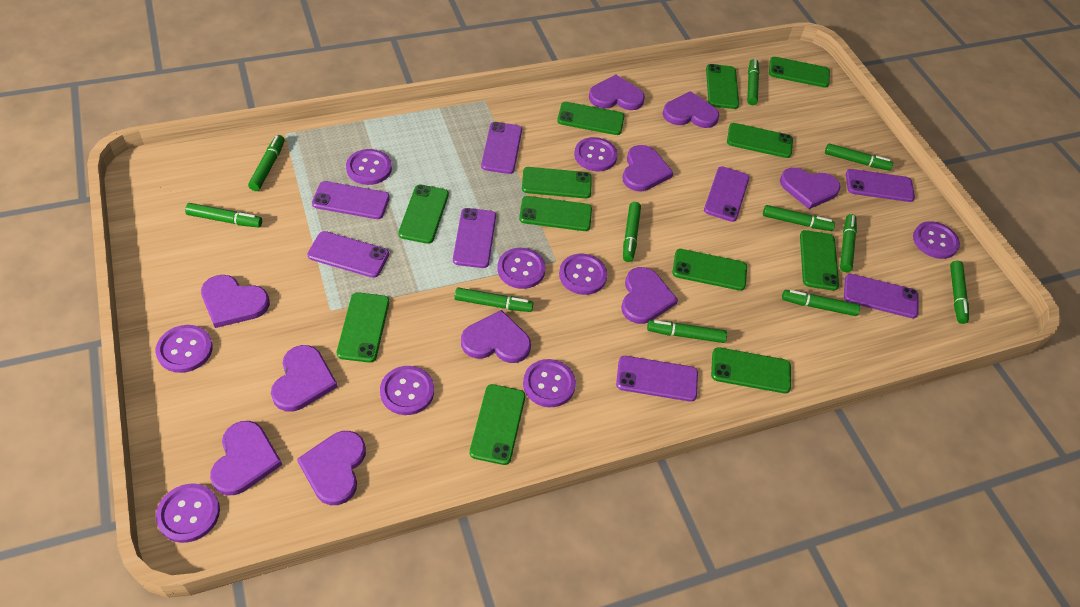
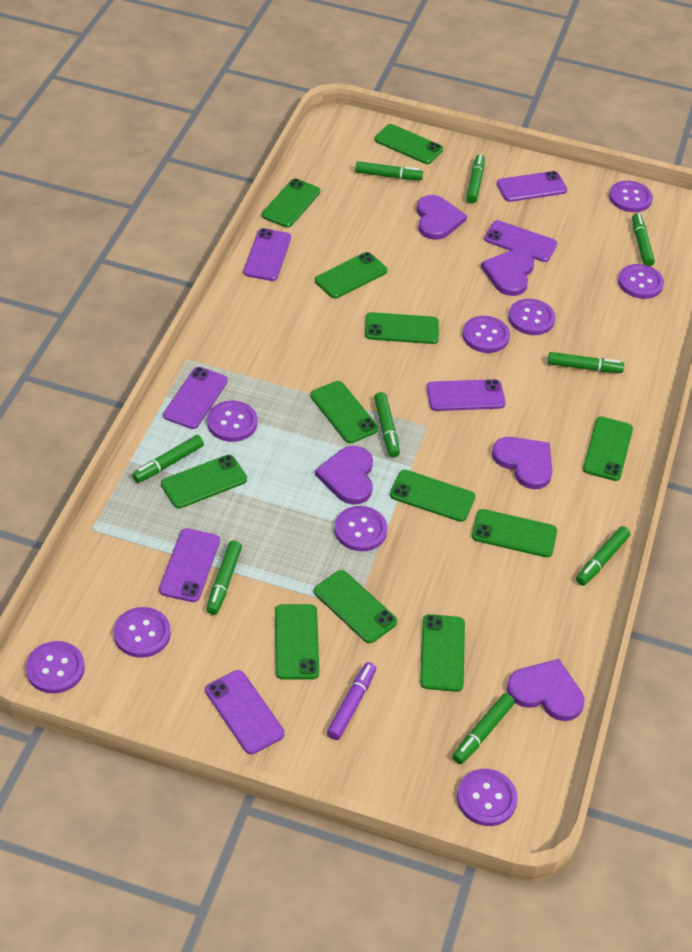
green marker: 11 -> 9
purple heart: 10 -> 5
purple marker: 0 -> 1
purple phone: 8 -> 7

